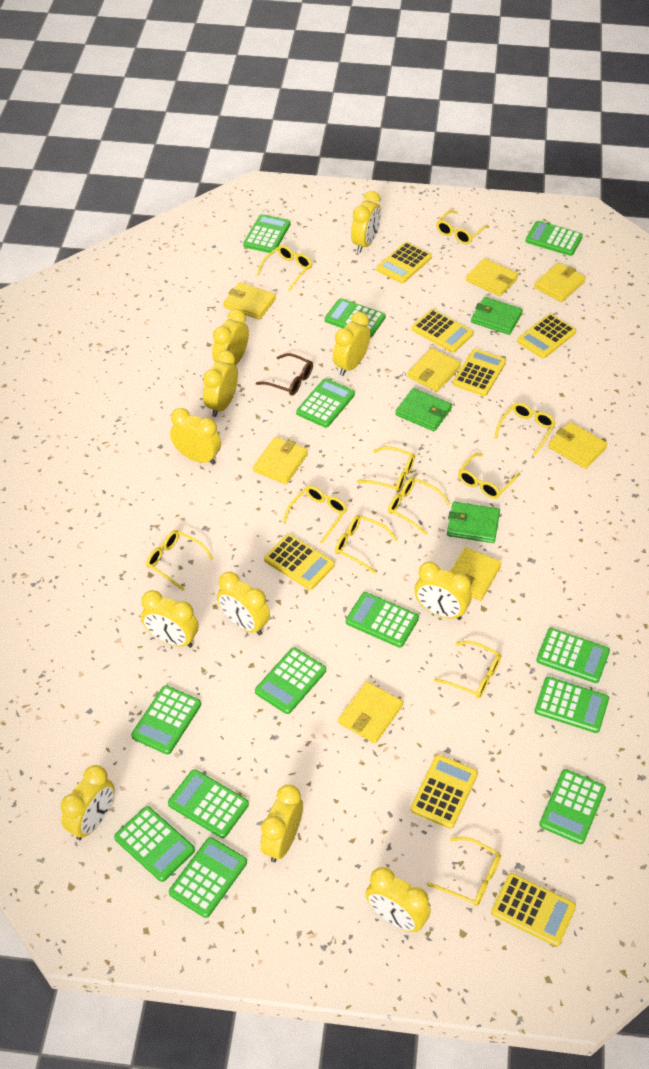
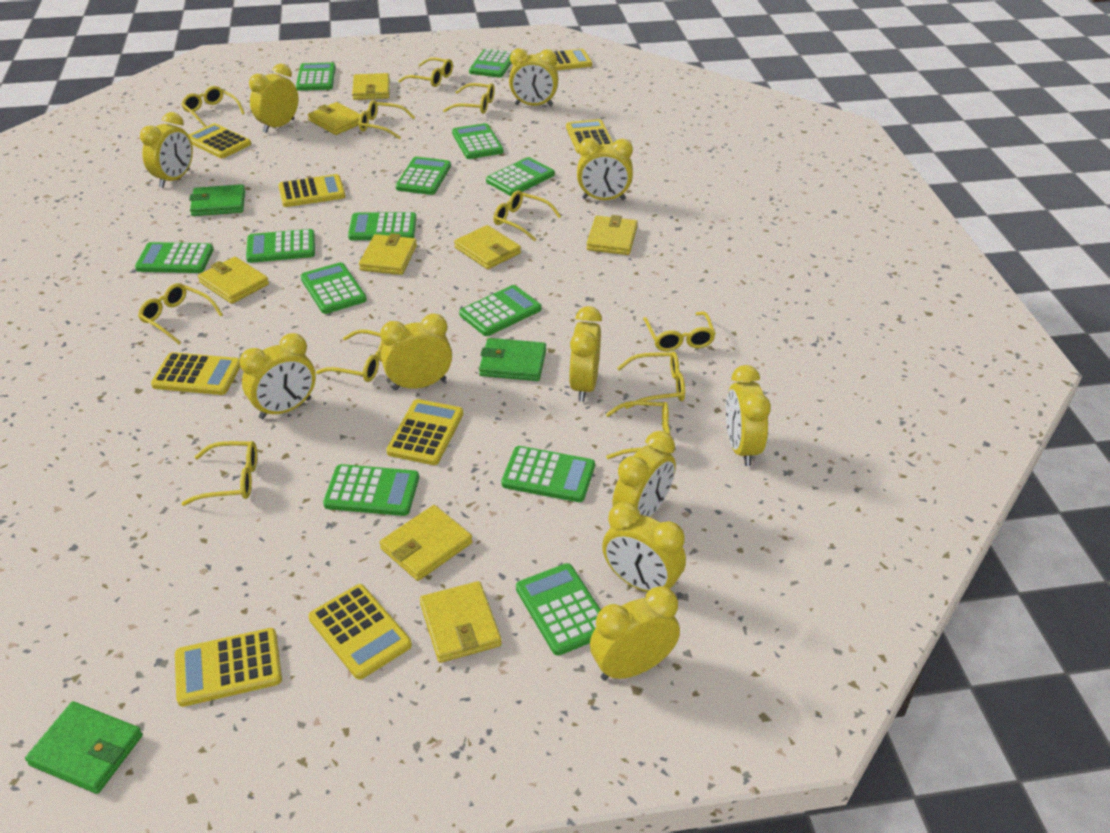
brown glasses: 1 -> 0
yellow calculator: 7 -> 8

